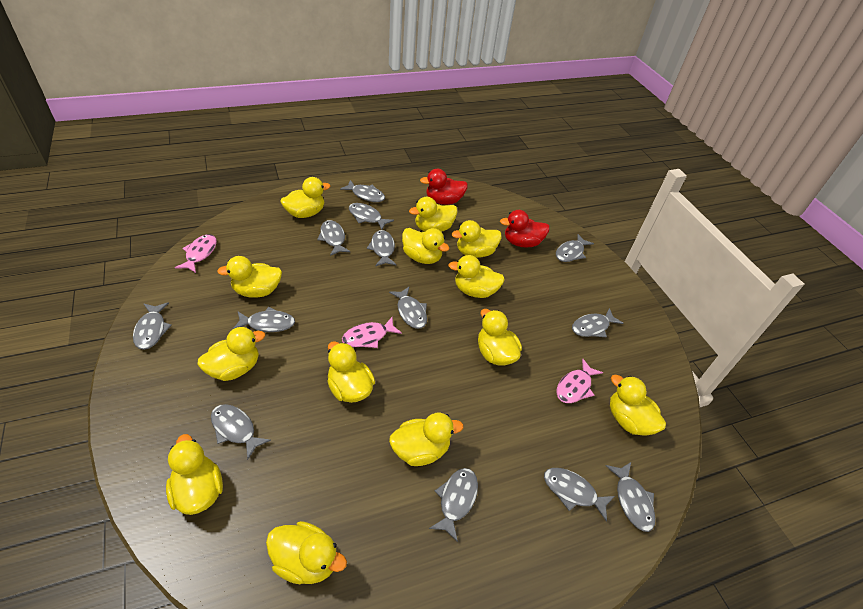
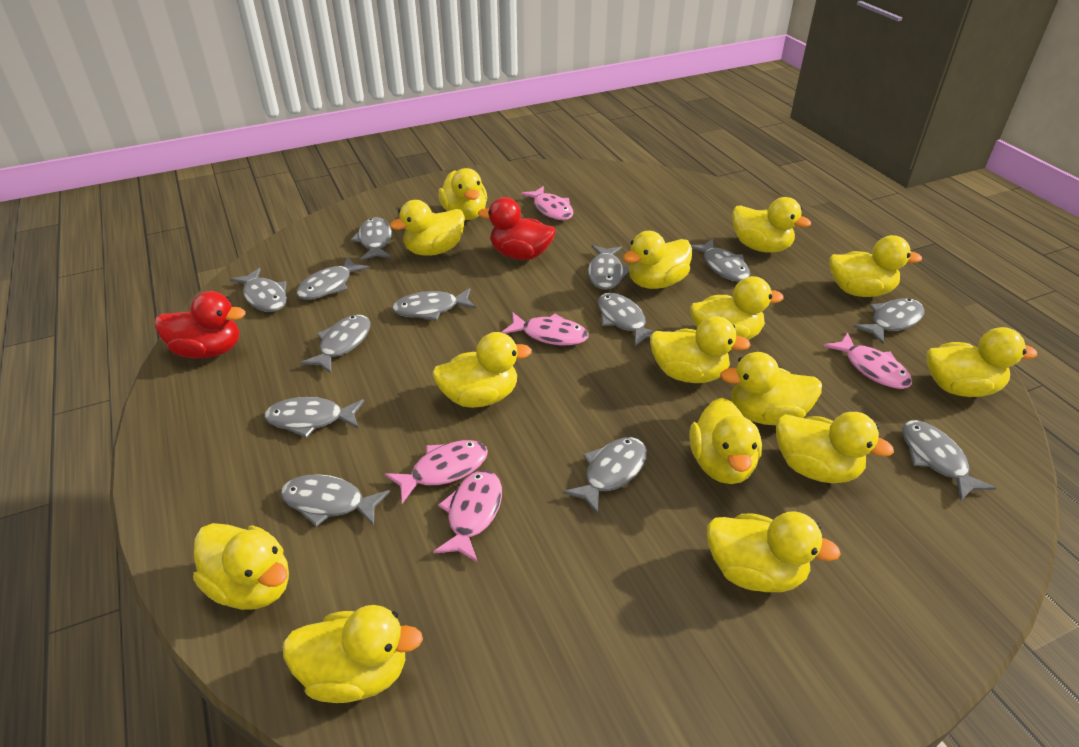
pink fish: 3 -> 5
yellow duck: 13 -> 15

